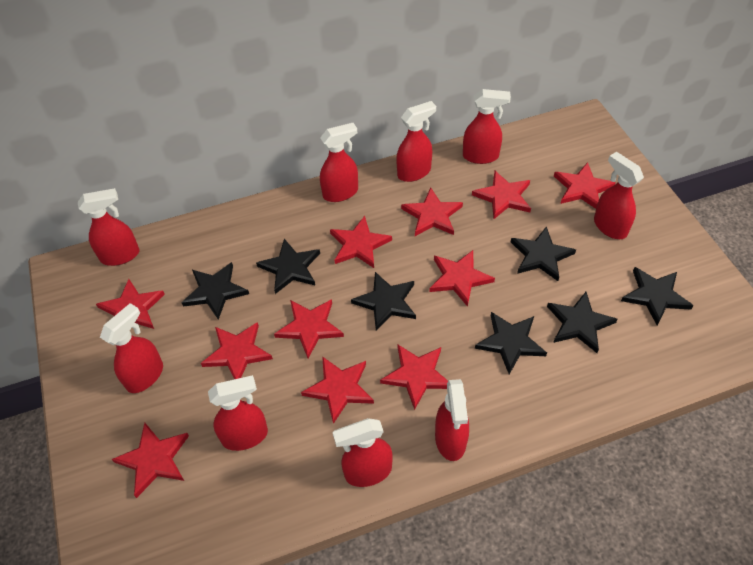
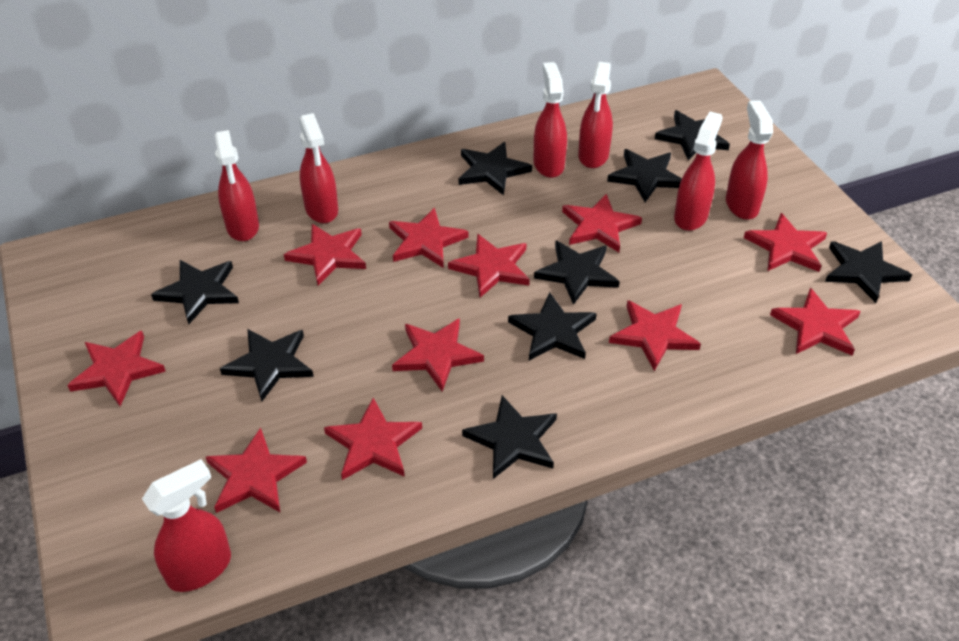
black star: 7 -> 9
red spray bottle: 9 -> 7

